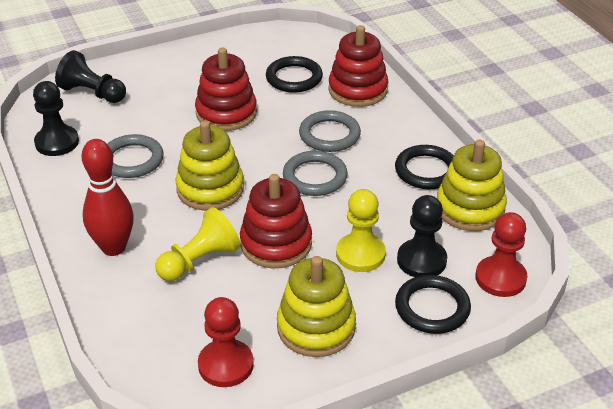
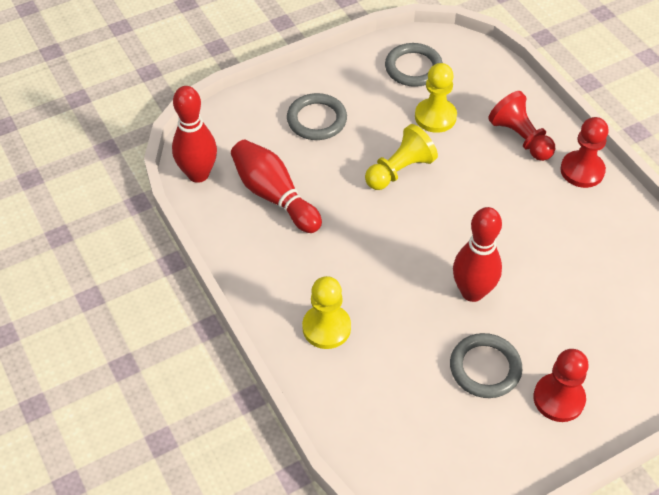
black pawn: 3 -> 0
black ring: 3 -> 0
red bowling pin: 1 -> 3
red pawn: 2 -> 3
red stacking toy: 3 -> 0
yellow pawn: 2 -> 3
yellow stacking toy: 3 -> 0

